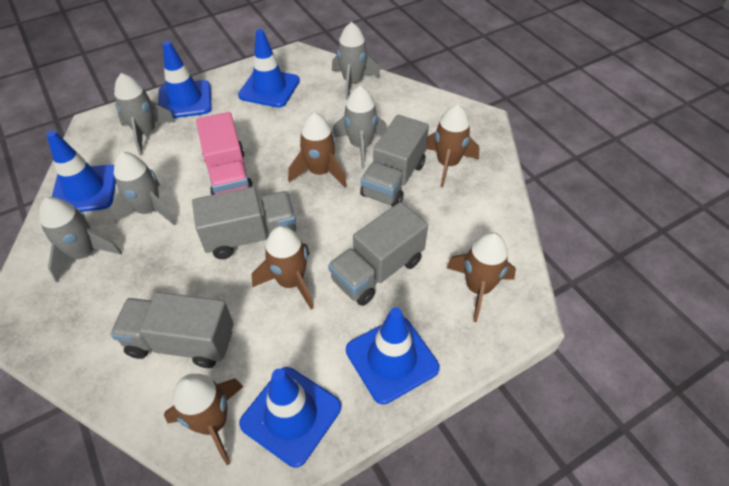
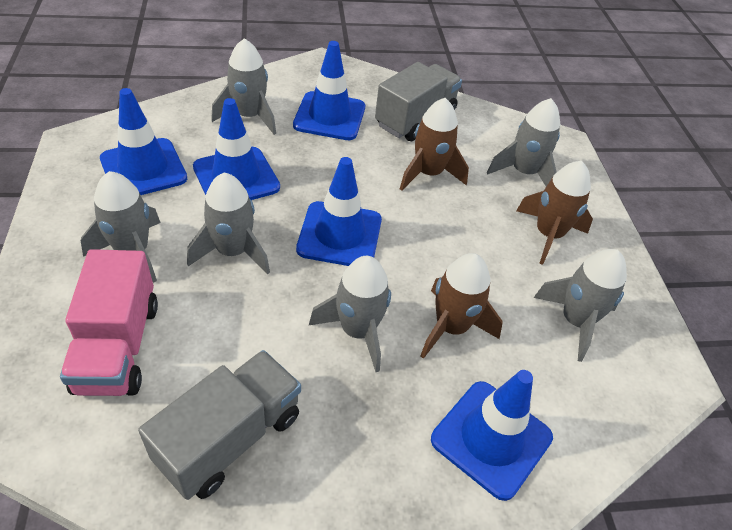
brown rocket: 5 -> 3
grey rocket: 5 -> 6
grey truck: 4 -> 2

